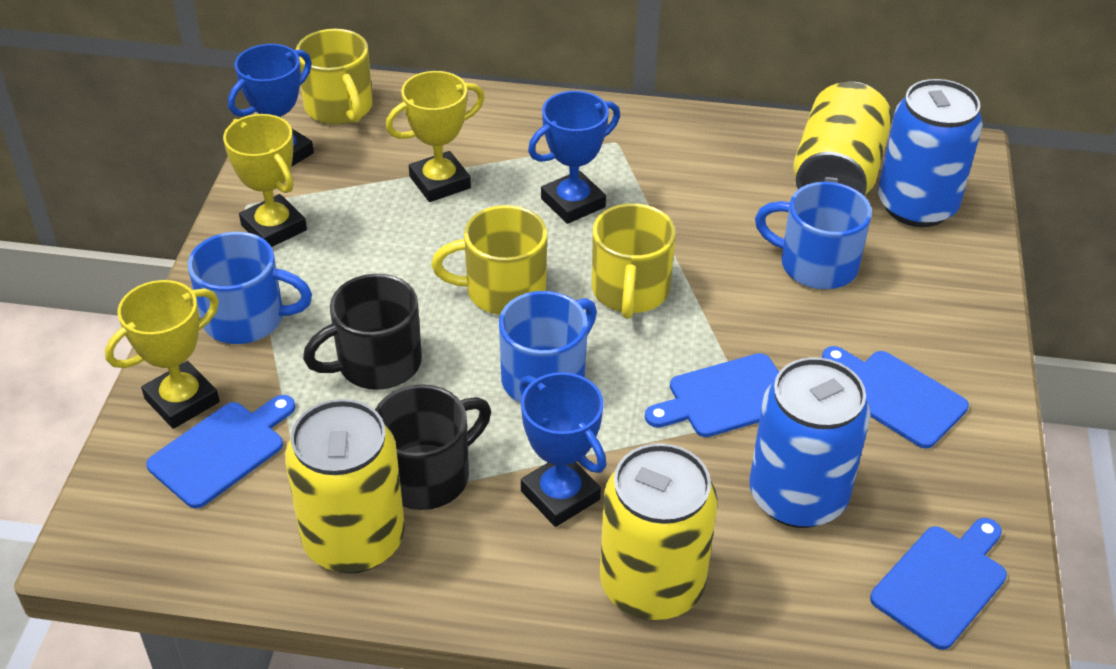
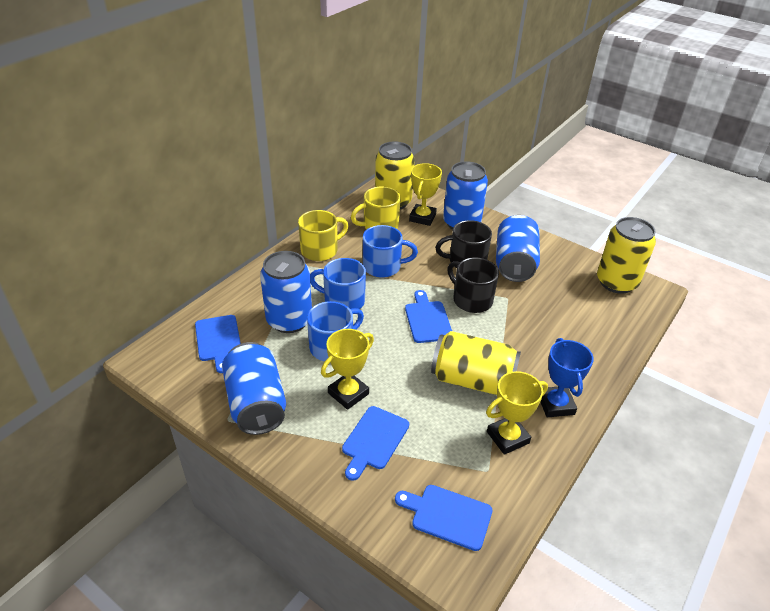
blue can: 2 -> 4
blue trophy: 3 -> 1
yellow mug: 3 -> 2

